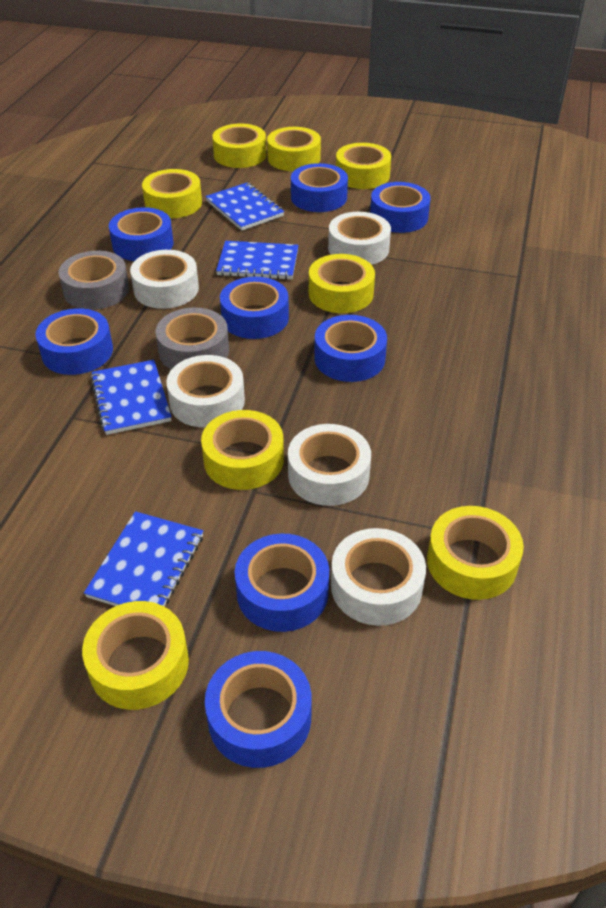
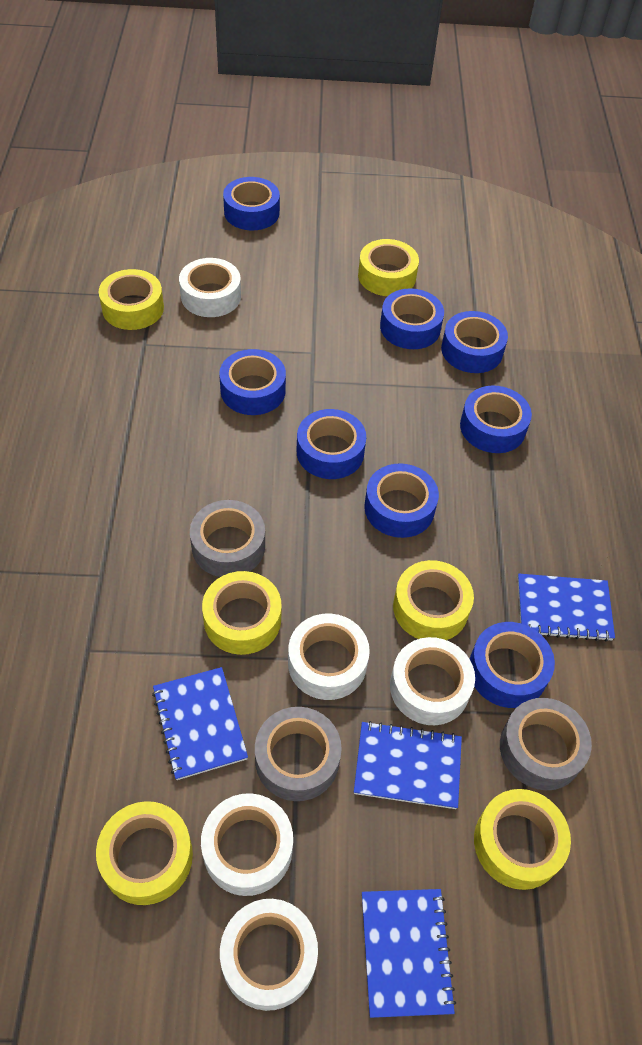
grey tape: 2 -> 3
yellow tape: 8 -> 6

